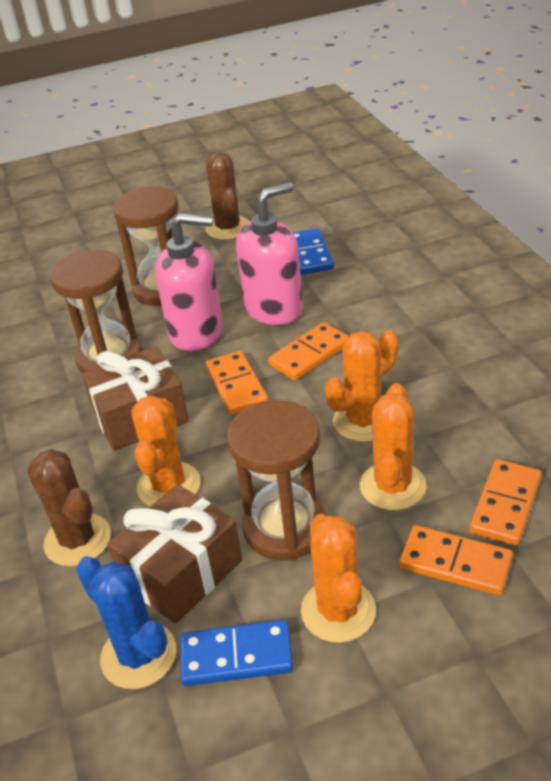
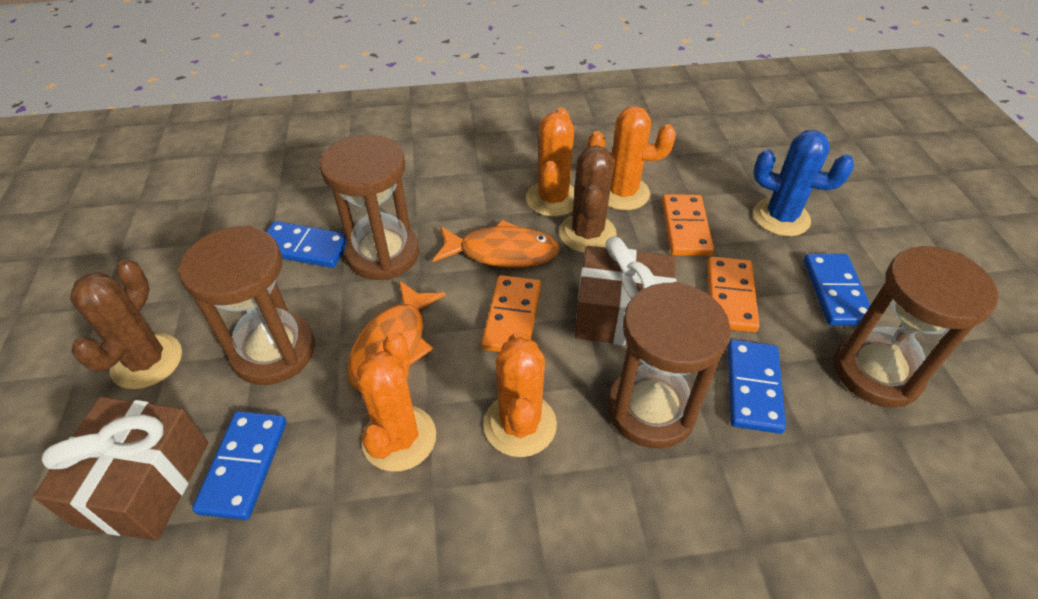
blue domino: 2 -> 4
brown hourglass: 3 -> 4
orange domino: 4 -> 3
orange fish: 0 -> 2
pink soap dispenser: 2 -> 0

